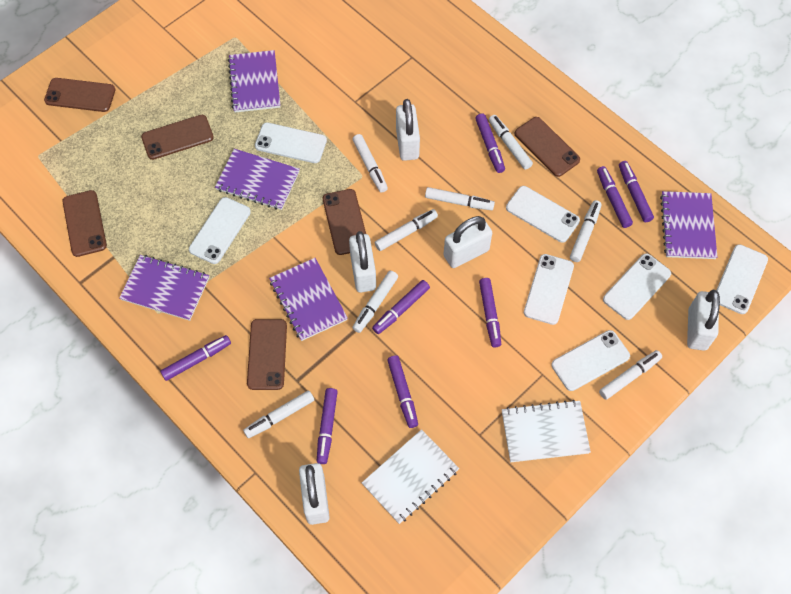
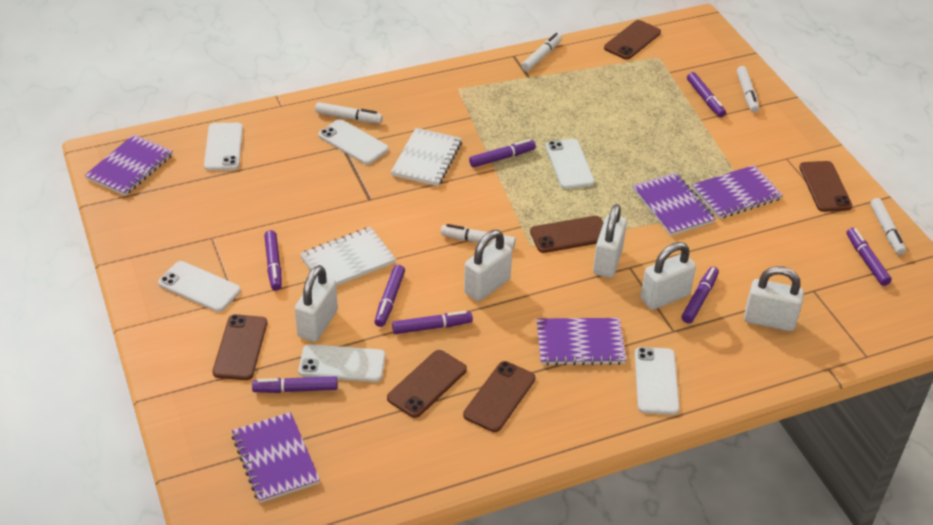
white marker: 8 -> 5
white phone: 7 -> 6

